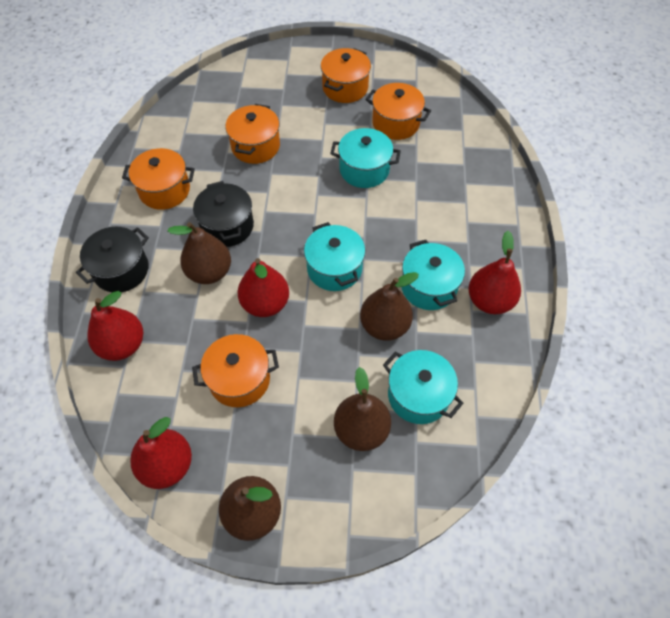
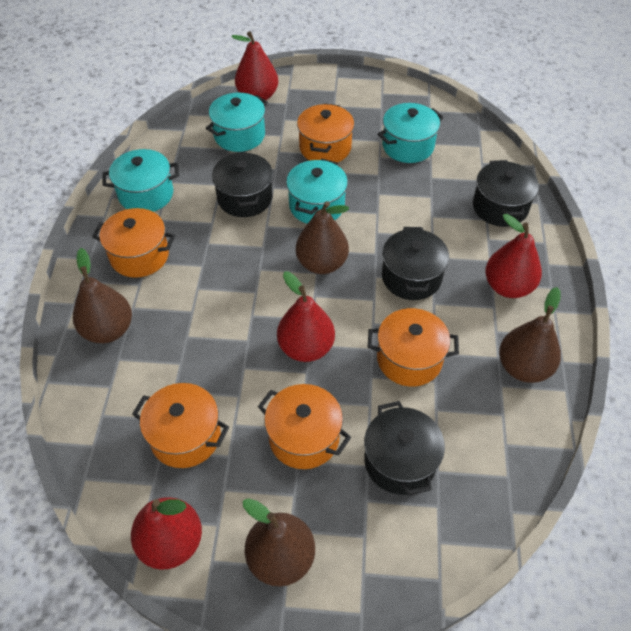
black pot: 2 -> 4

